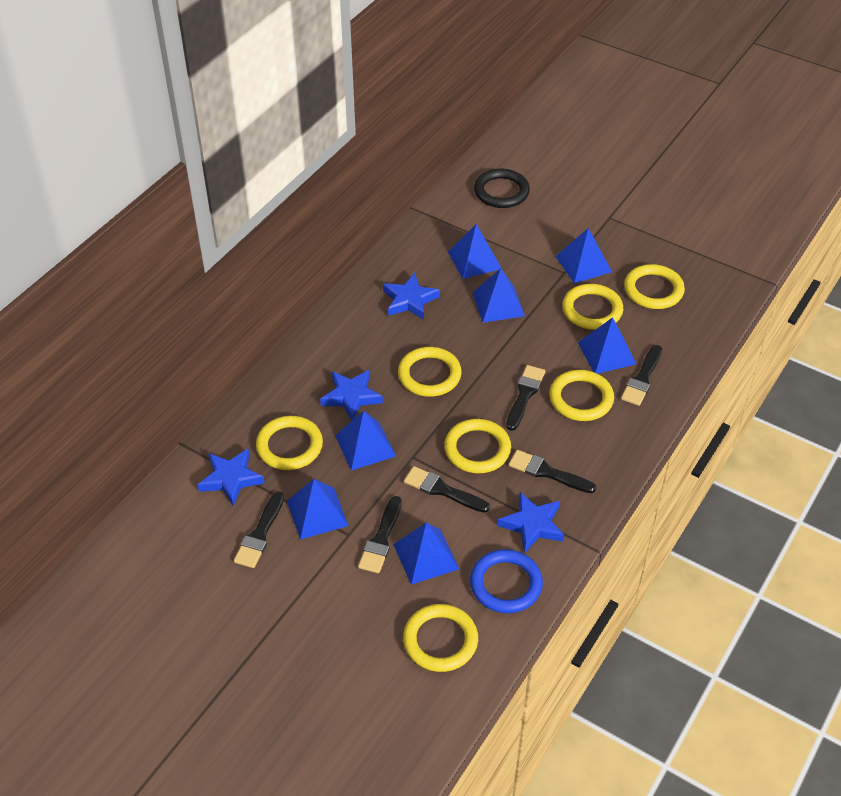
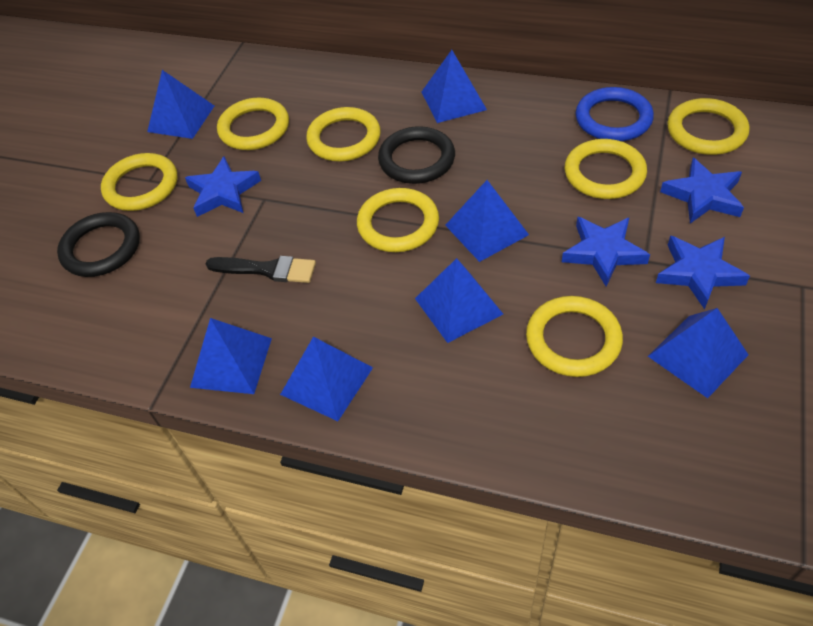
black brush: 6 -> 1
black ring: 1 -> 2

